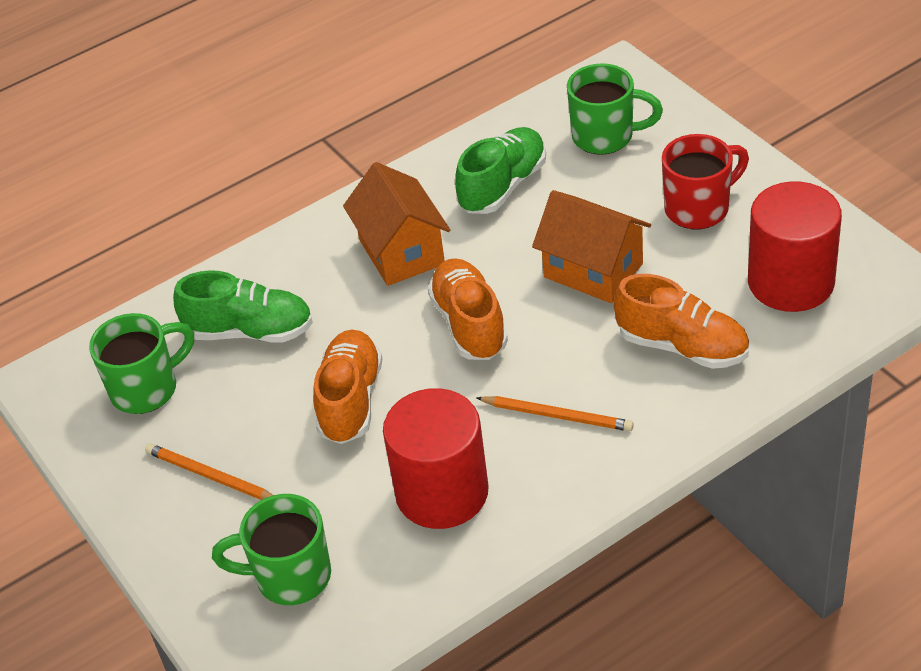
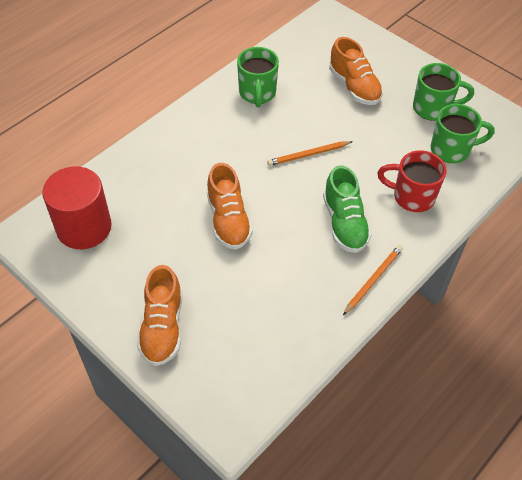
green shoe: 2 -> 1
orange house: 2 -> 0
red cylinder: 2 -> 1

